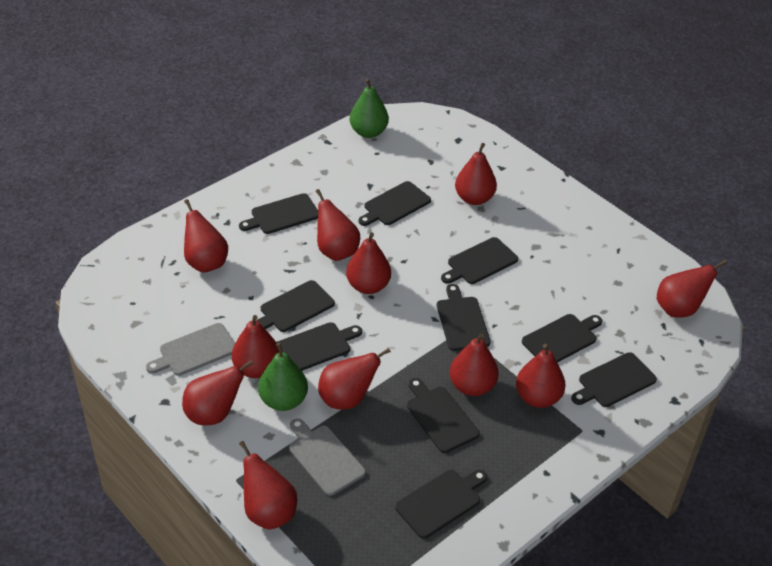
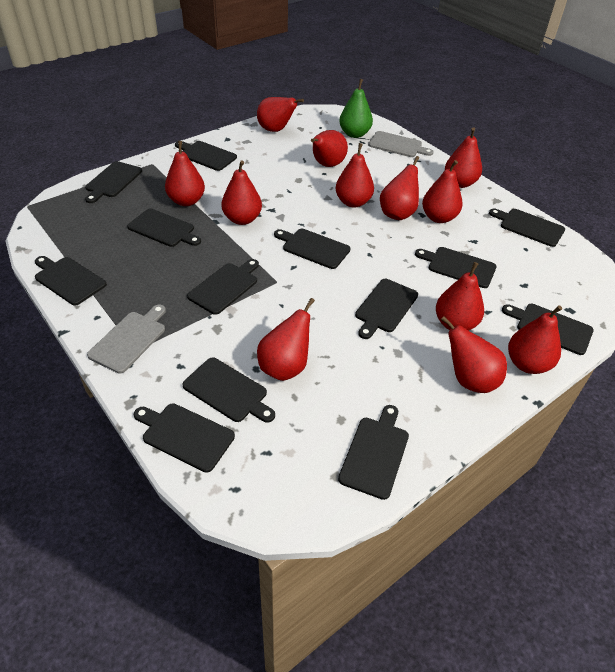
black cutting board: 10 -> 13
green pear: 2 -> 1
red pear: 11 -> 12

